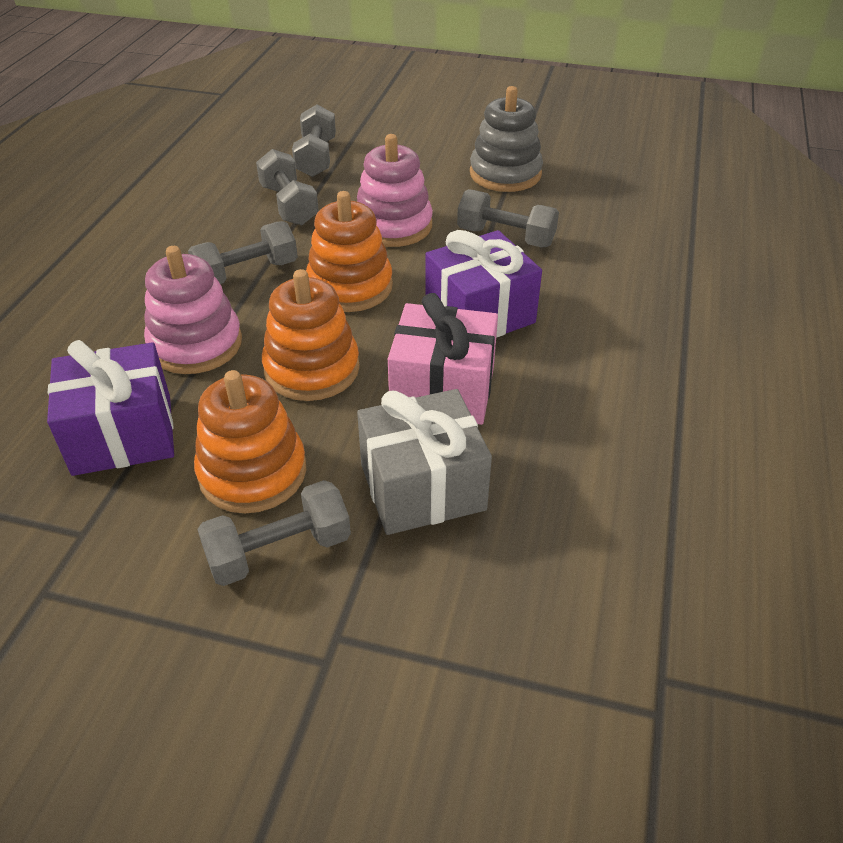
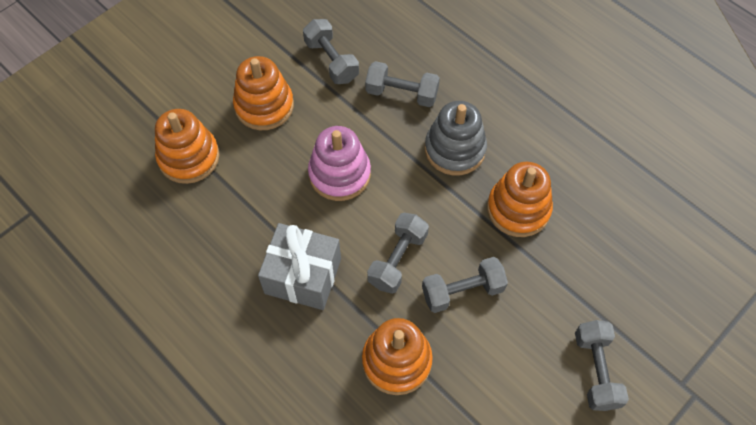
orange stacking toy: 3 -> 4
pink gift: 1 -> 0
pink stacking toy: 2 -> 1
purple gift: 2 -> 0

